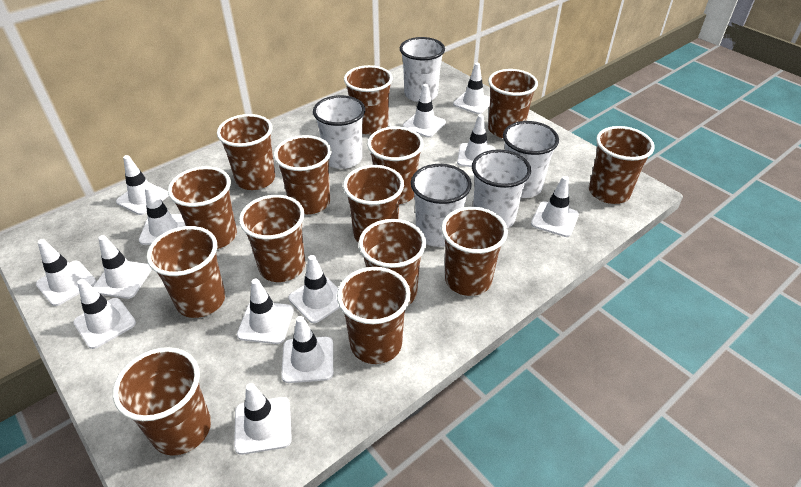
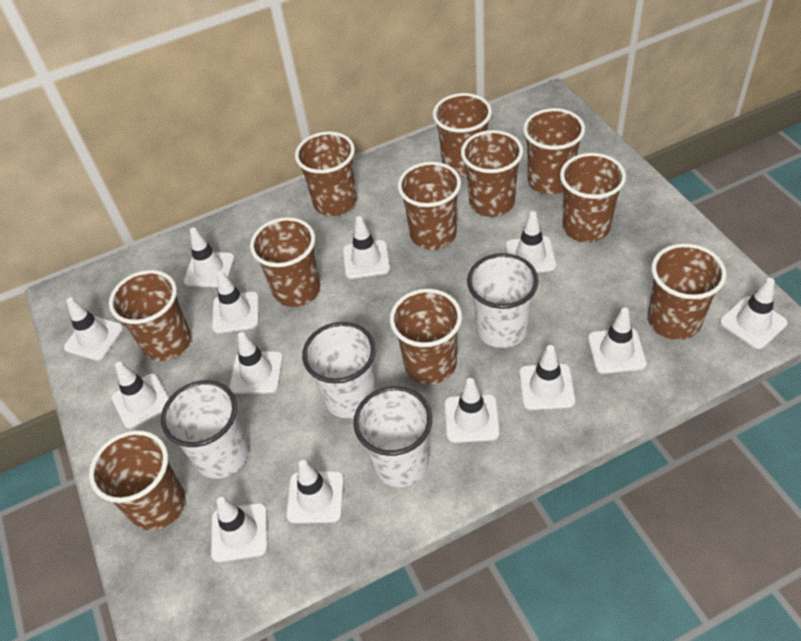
brown cup: 14 -> 11
white cup: 5 -> 4

